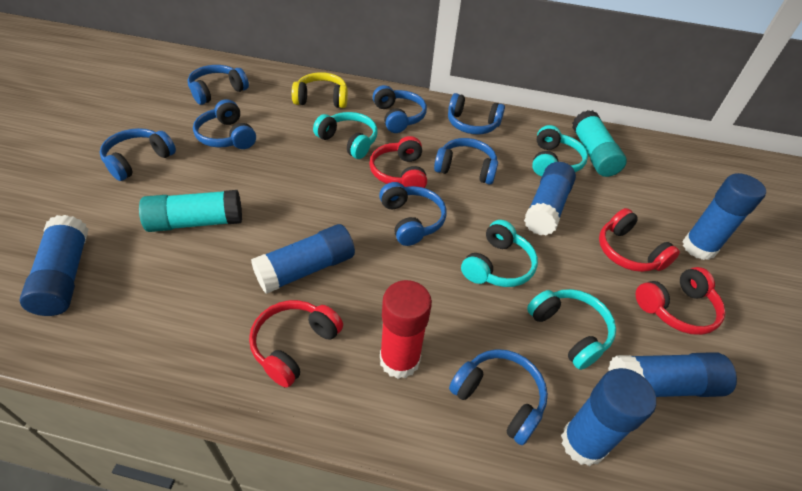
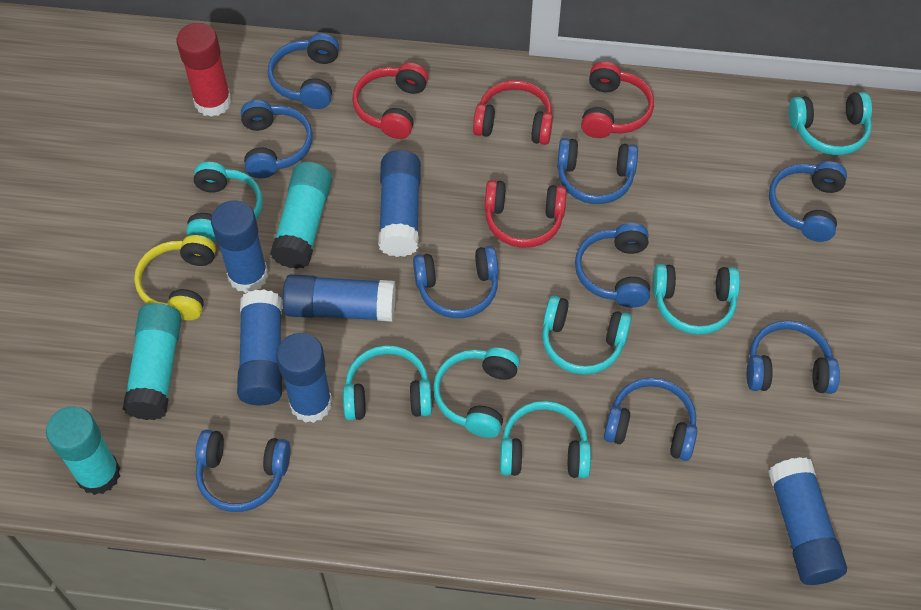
blue headphones: 8 -> 9
turquoise glue stick: 2 -> 3
turquoise headphones: 4 -> 7

